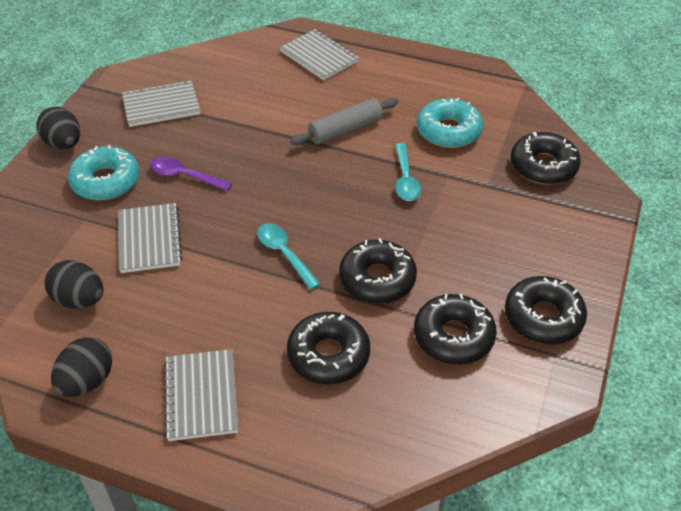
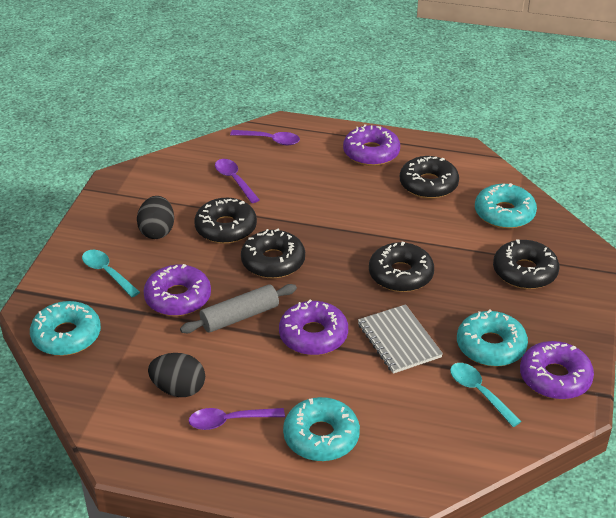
black egg: 3 -> 2
grey notebook: 4 -> 1
purple donut: 0 -> 4
purple spoon: 1 -> 3
turquoise donut: 2 -> 4

